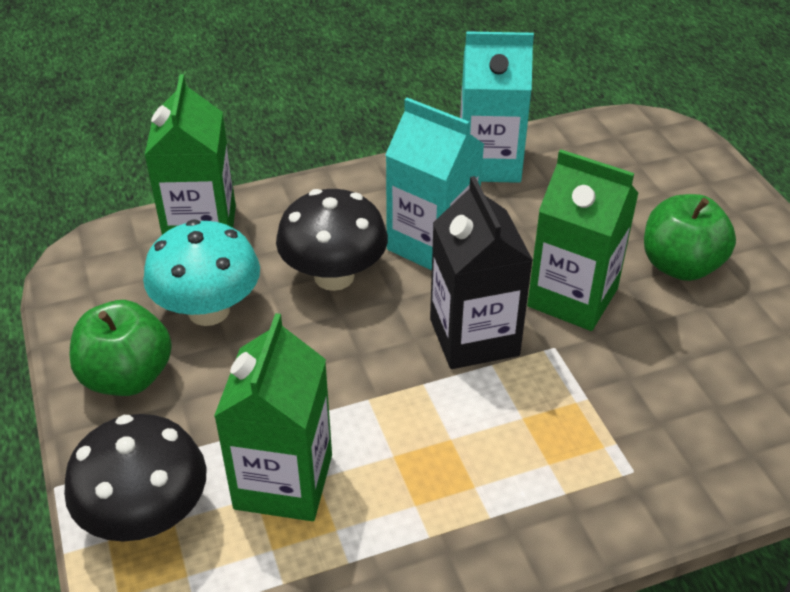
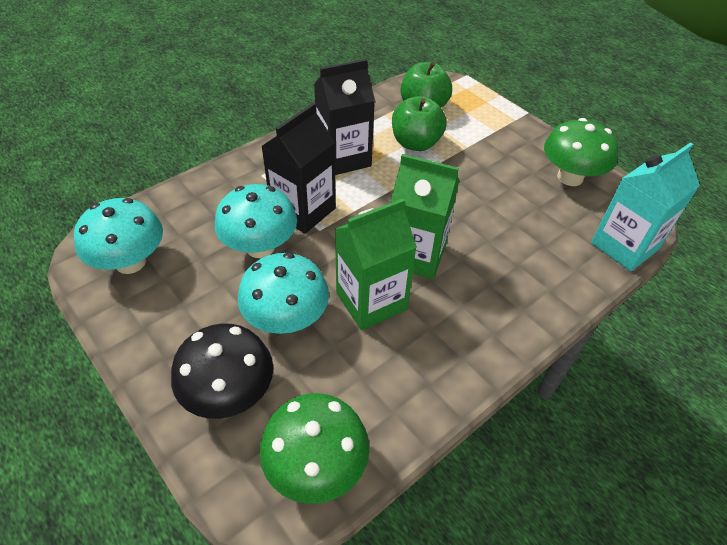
black carton: 1 -> 2
black mushroom: 2 -> 1
green carton: 3 -> 2
green mushroom: 0 -> 2
turquoise carton: 2 -> 1
turquoise mushroom: 1 -> 3

